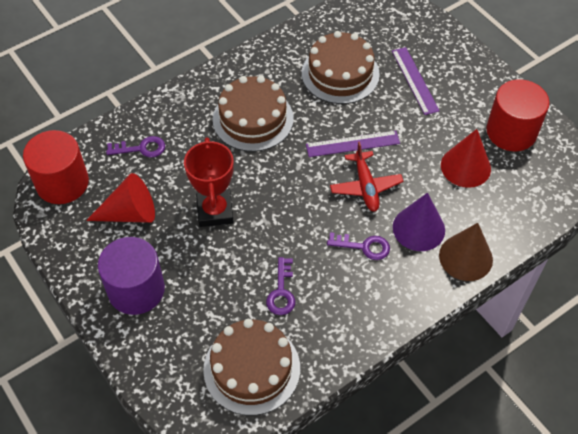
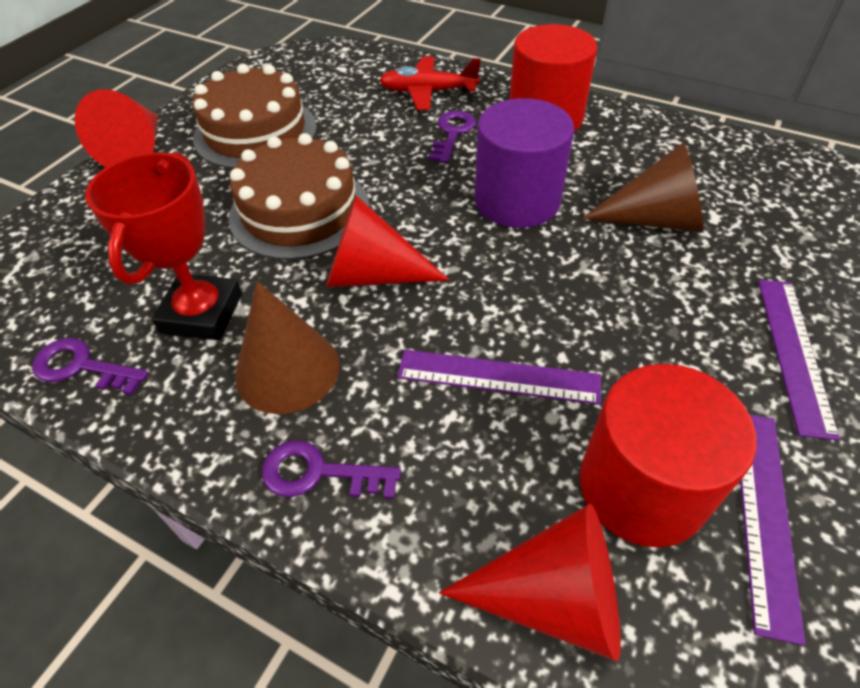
brown cake: 3 -> 2
brown cone: 1 -> 2
purple cone: 1 -> 0
purple ruler: 2 -> 3
red cone: 2 -> 3

